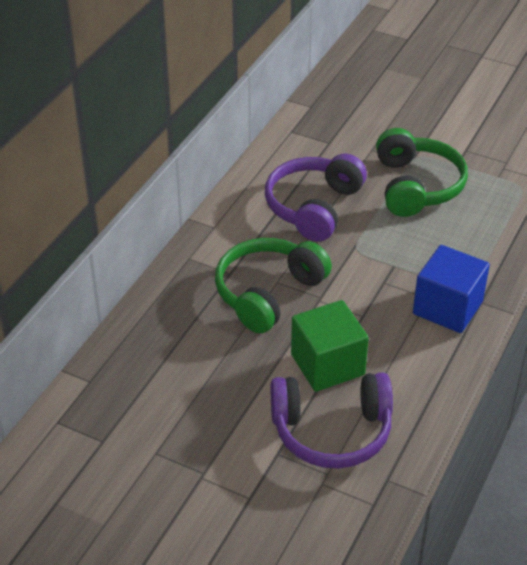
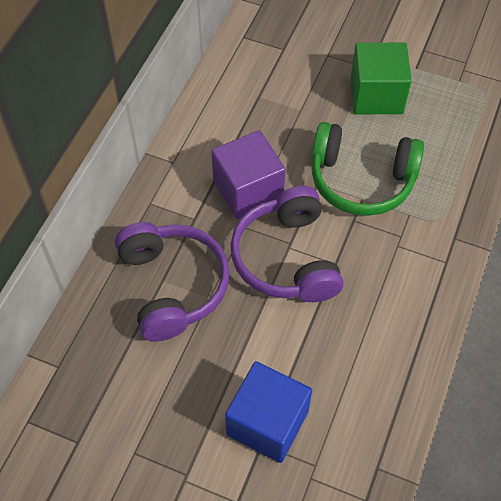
green headphones: 2 -> 1
purple cube: 0 -> 1

